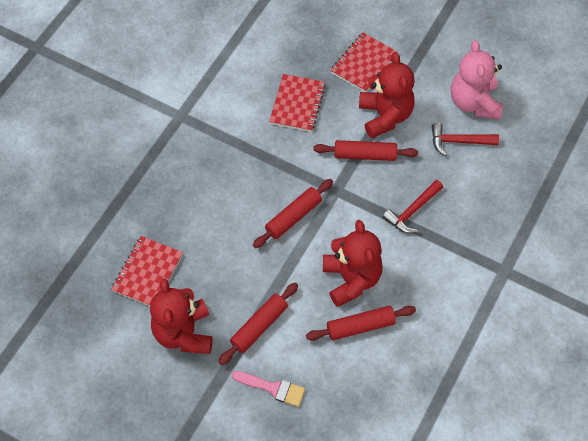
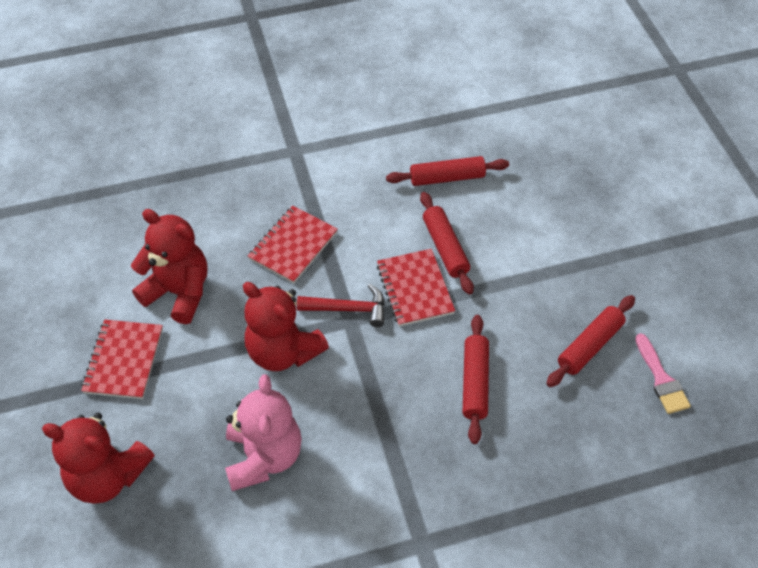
red hammer: 2 -> 1

